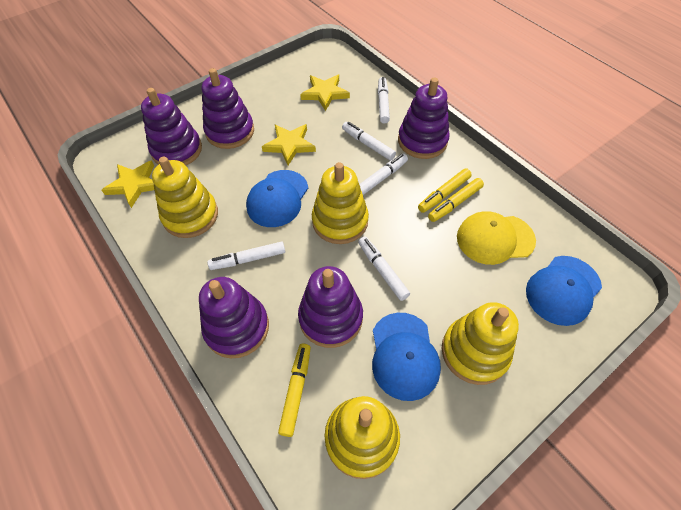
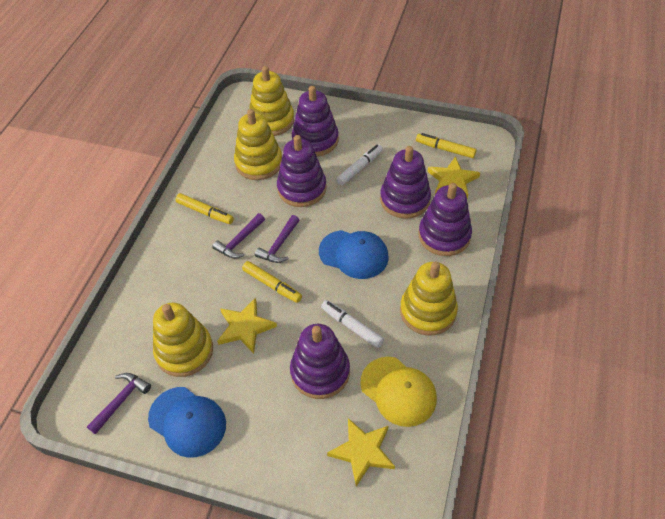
blue cap: 3 -> 2
purple hammer: 0 -> 3
white marker: 5 -> 2

